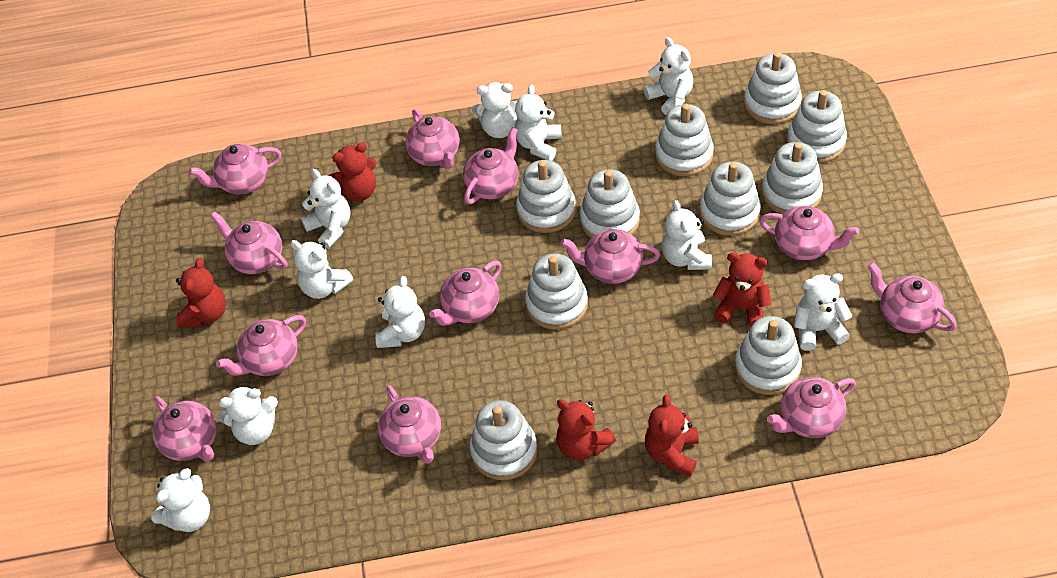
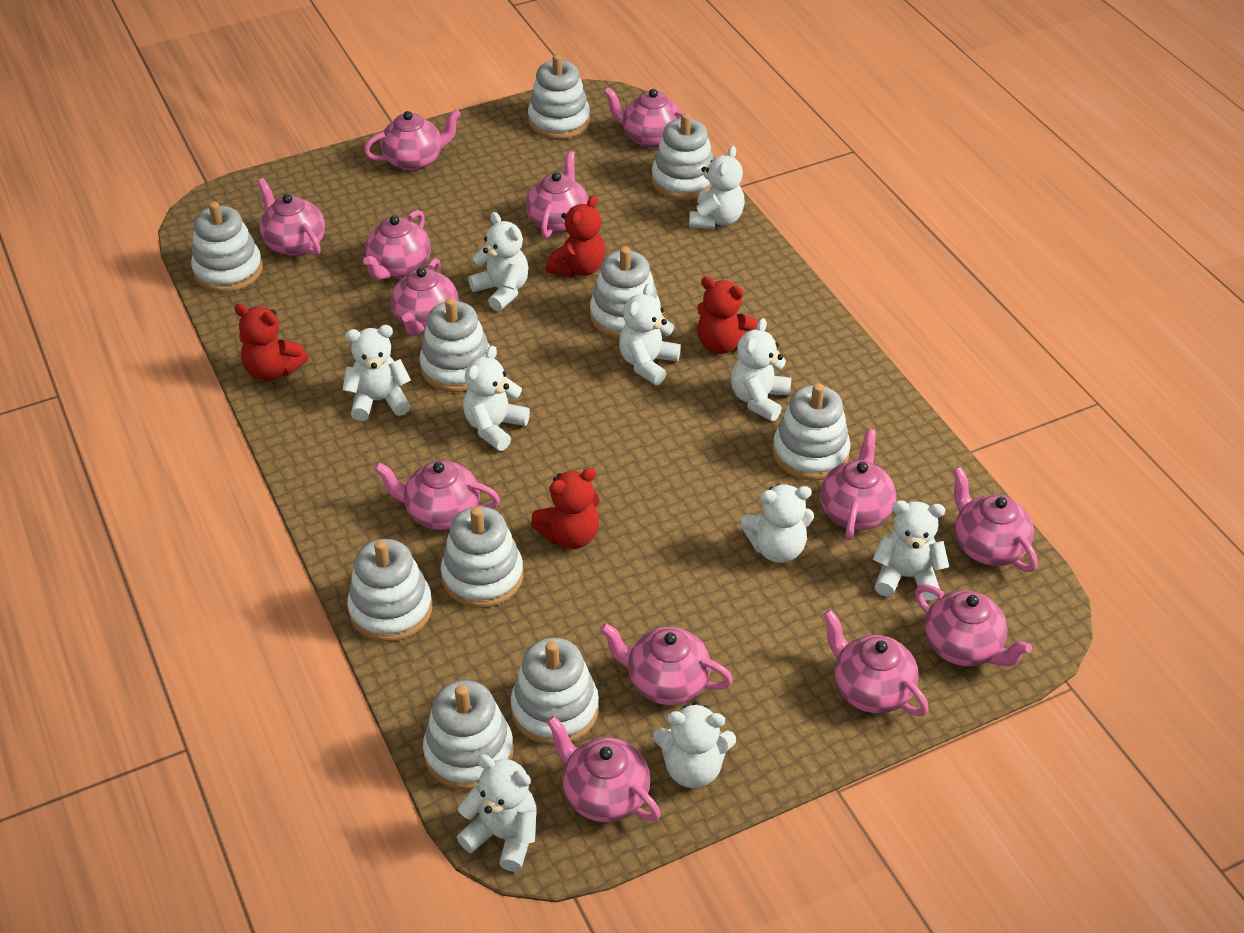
pink teapot: 12 -> 13
red teddy bear: 5 -> 4

